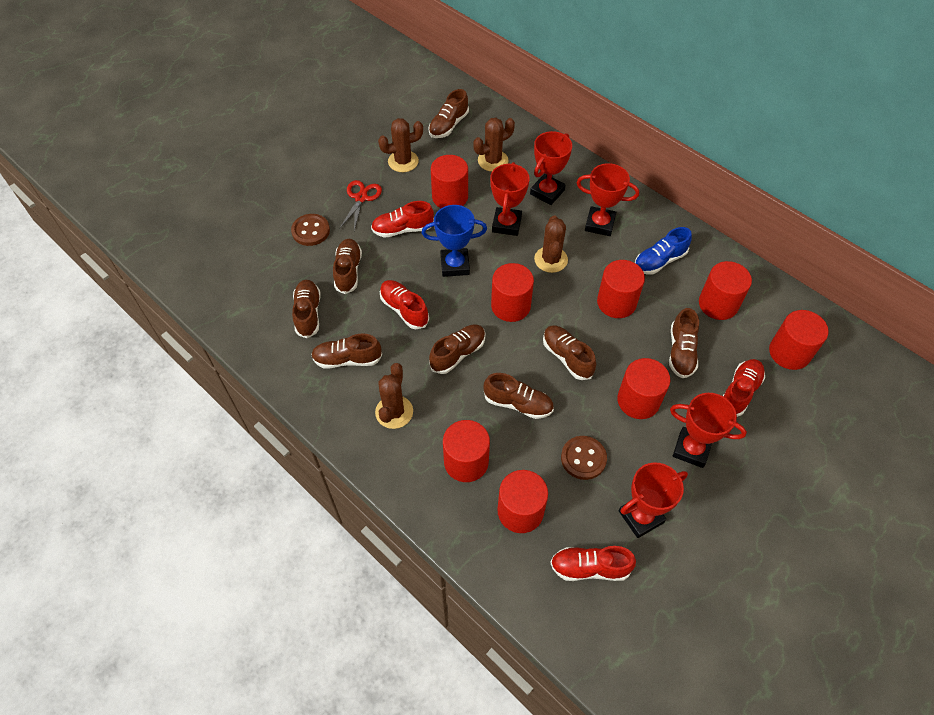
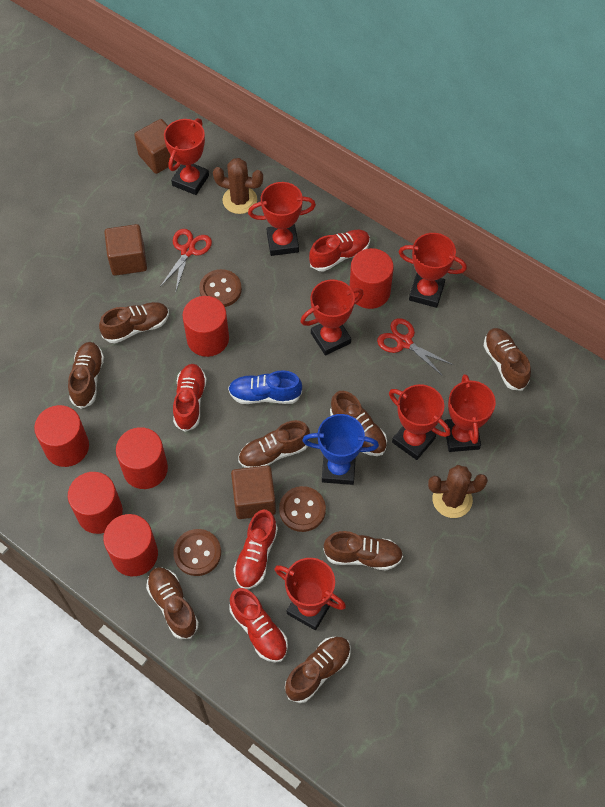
brown button: 2 -> 3
brown cactus: 4 -> 2
brown cube: 0 -> 3
red cylinder: 8 -> 6
red scissors: 1 -> 2
red trophy: 5 -> 7

